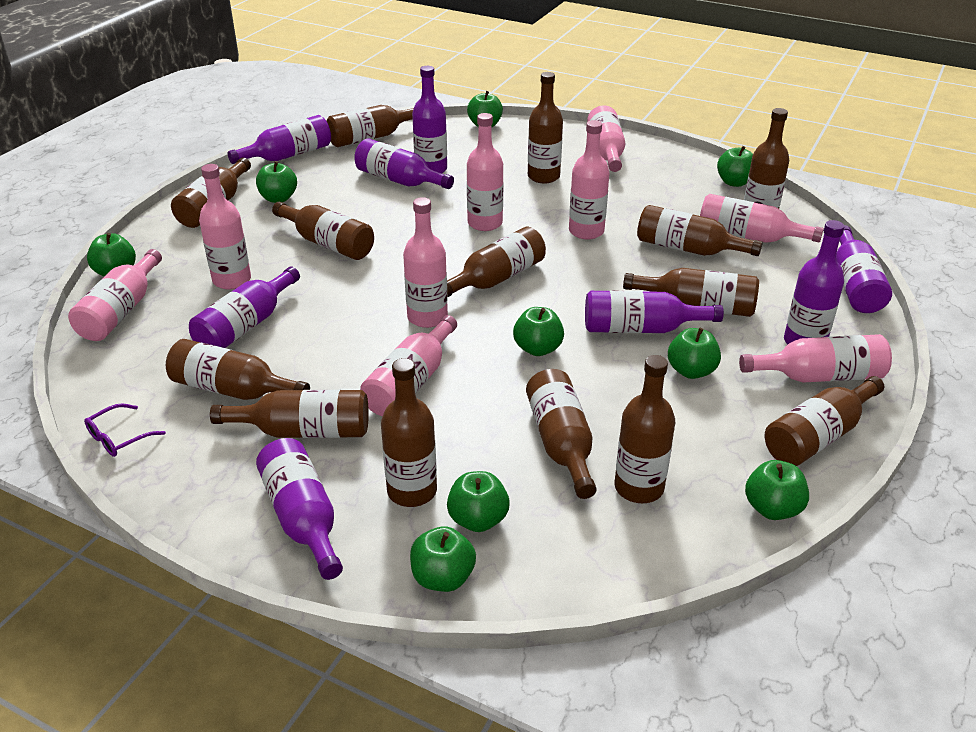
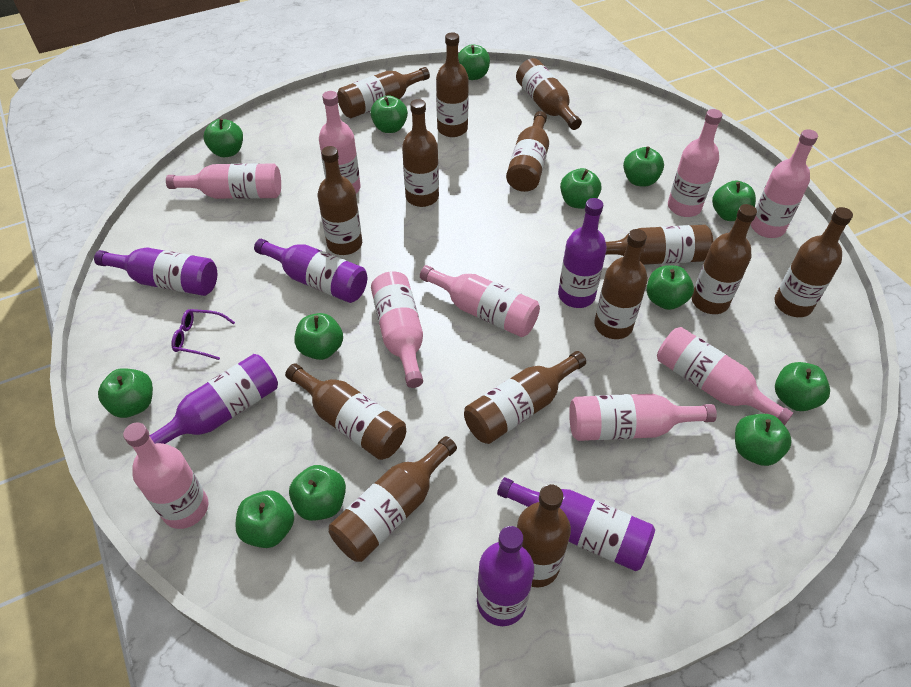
green apple: 9 -> 13
purple bottle: 8 -> 6

